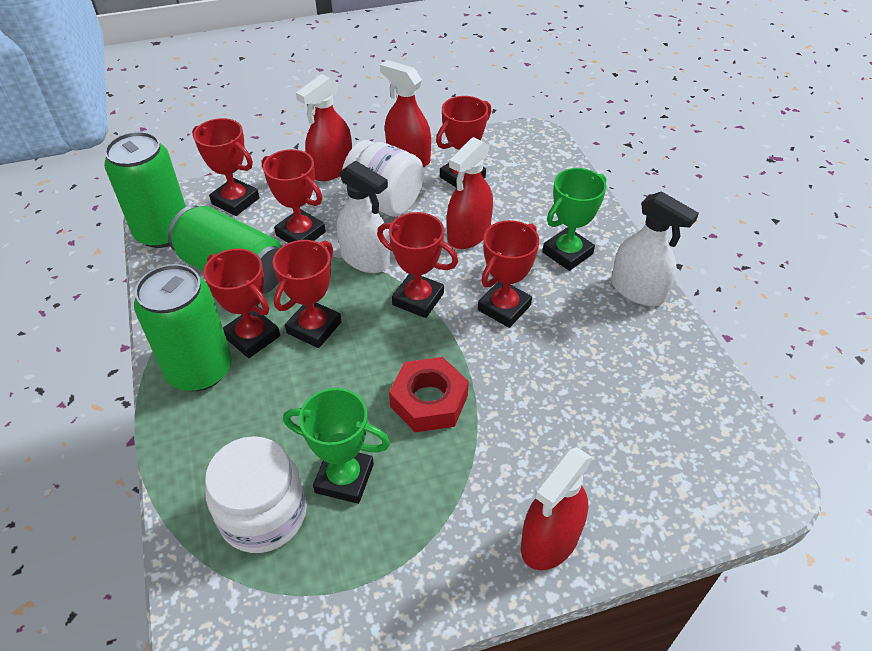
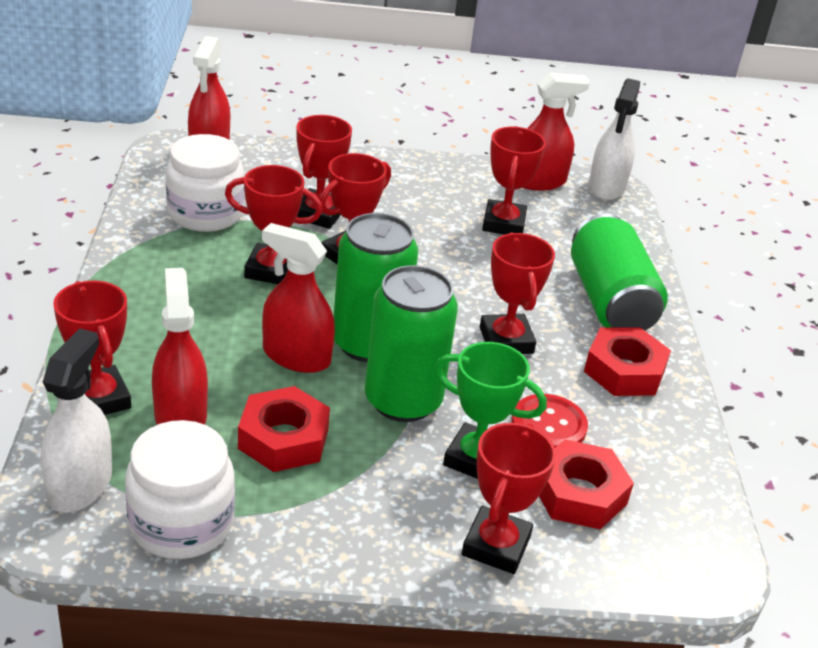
green trophy: 2 -> 1
red button: 0 -> 1
red nut: 1 -> 3

